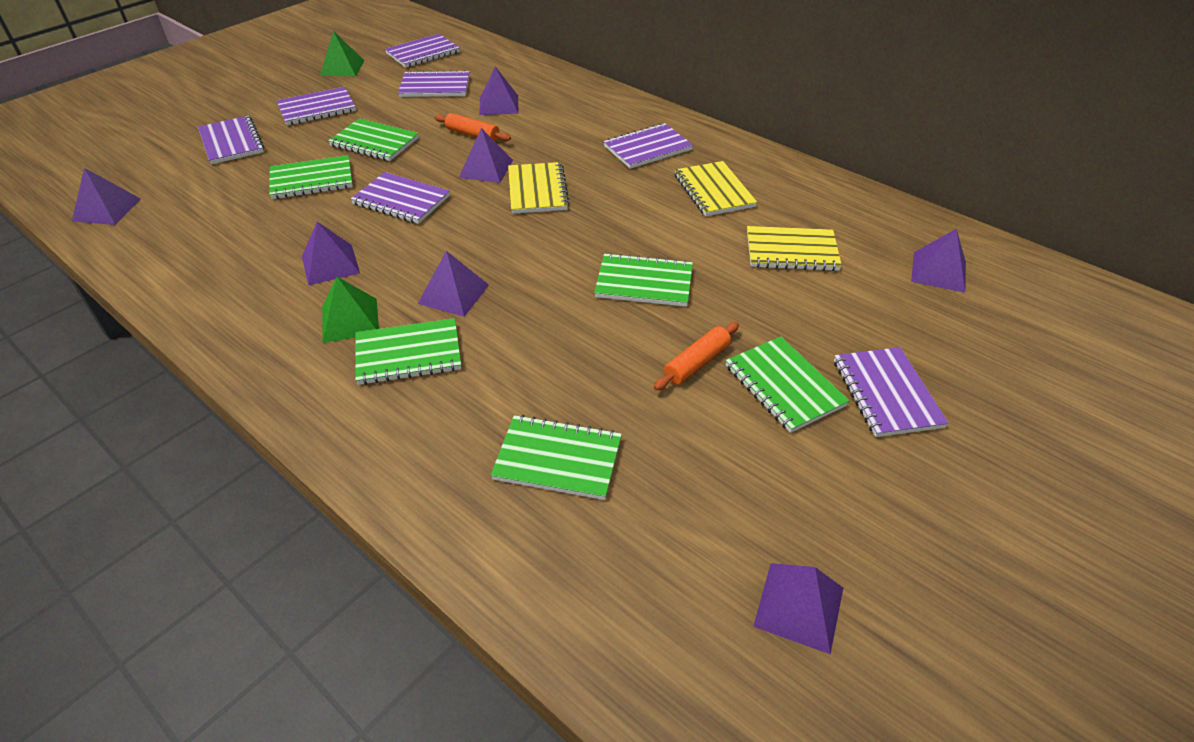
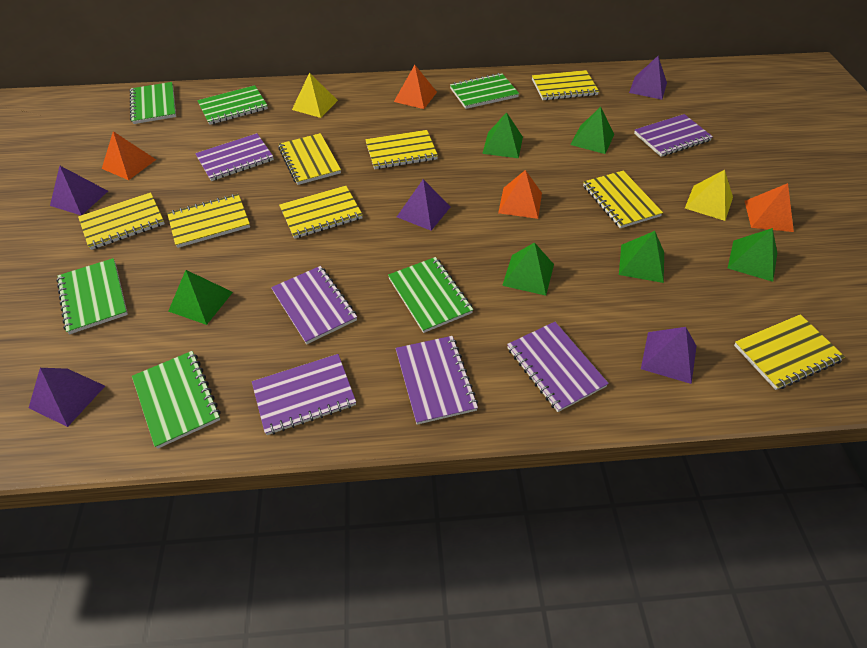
green pyramid: 2 -> 6
orange pyramid: 0 -> 4
orange rolling pin: 2 -> 0
purple notebook: 7 -> 6
purple pyramid: 7 -> 5
yellow notebook: 3 -> 8
yellow pyramid: 0 -> 2

